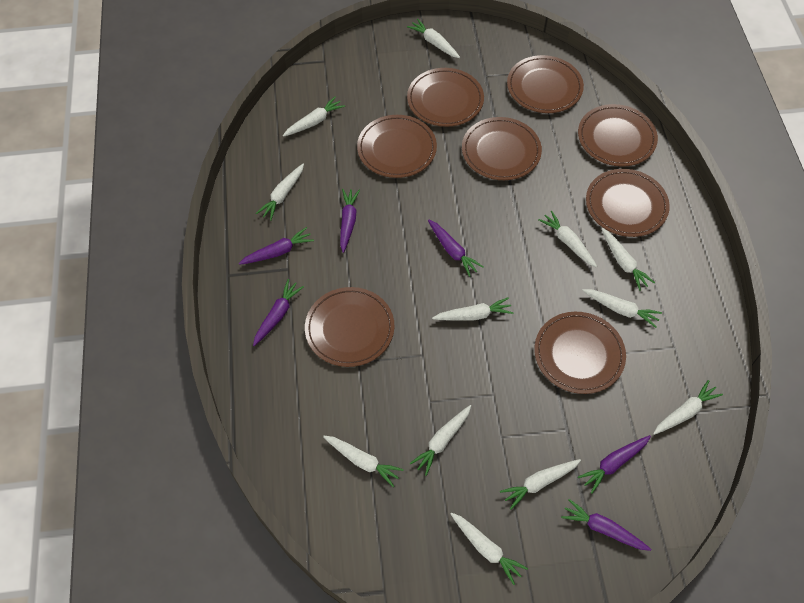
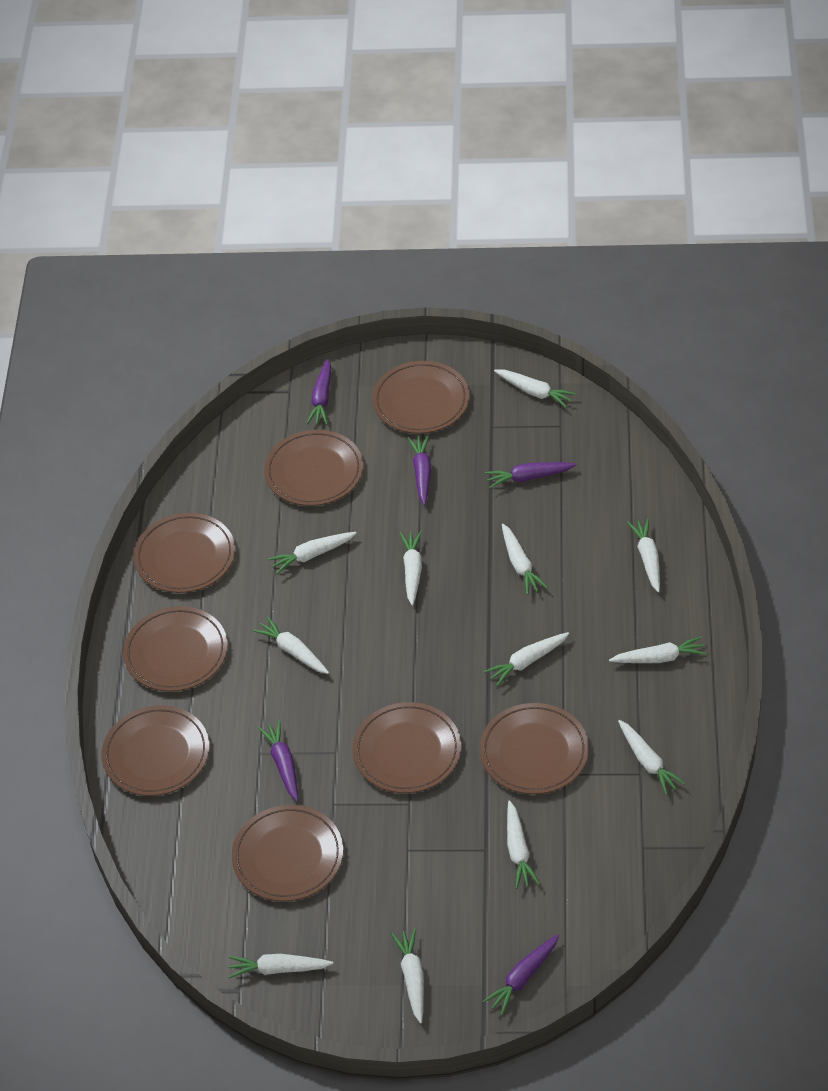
purple carrot: 6 -> 5

